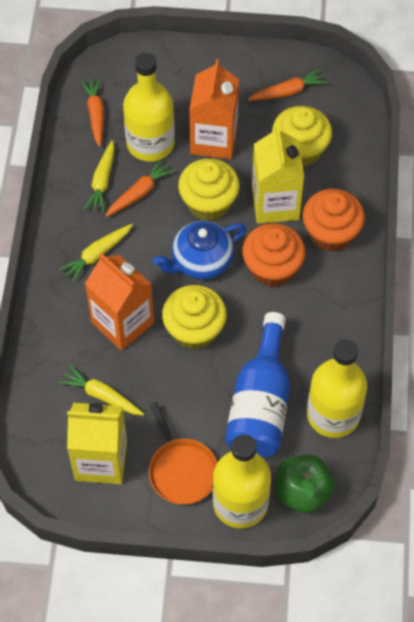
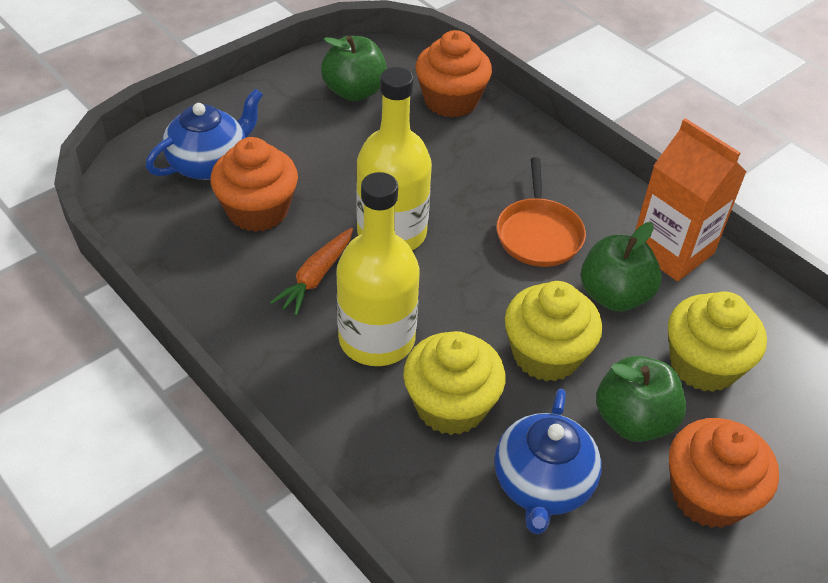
blue bottle: 1 -> 0
blue teapot: 1 -> 2
green apple: 1 -> 3
orange carrot: 3 -> 1
orange carton: 2 -> 1
orange cupcake: 2 -> 3
yellow bottle: 3 -> 2
yellow carrot: 3 -> 0
yellow carton: 2 -> 0

